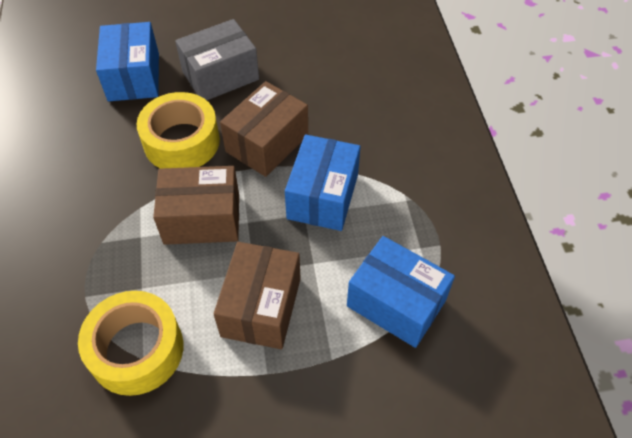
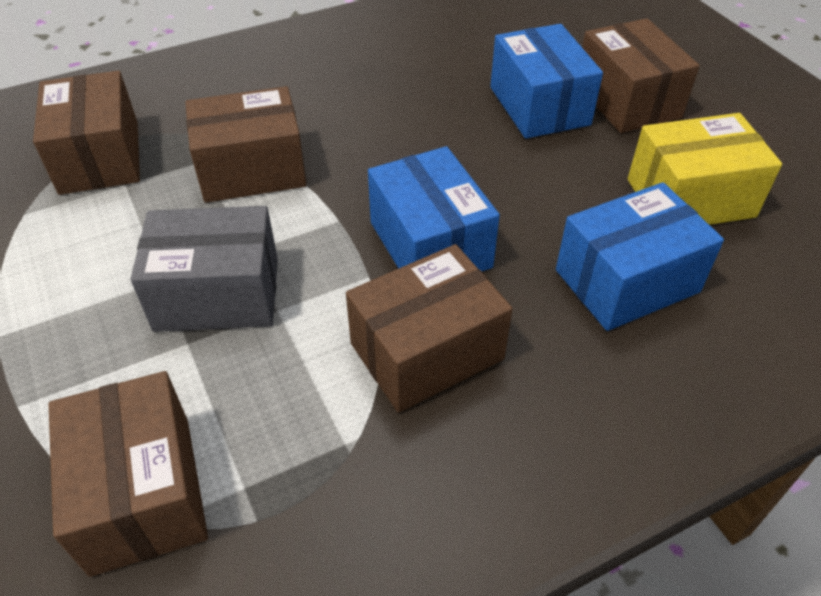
brown box: 3 -> 5
yellow box: 0 -> 1
yellow tape: 2 -> 0

